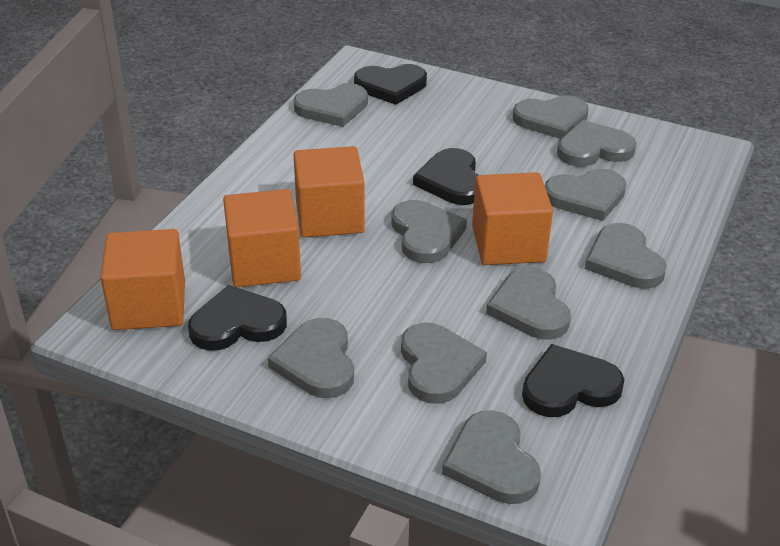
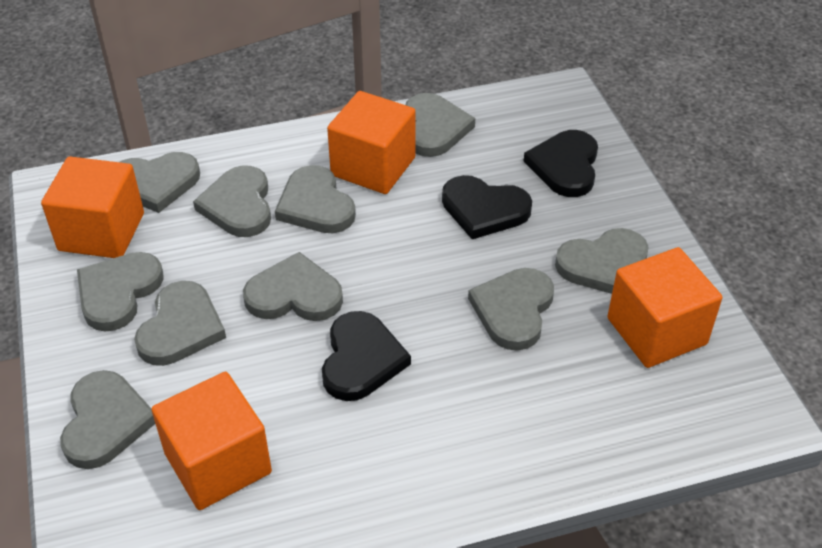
black heart: 4 -> 3

